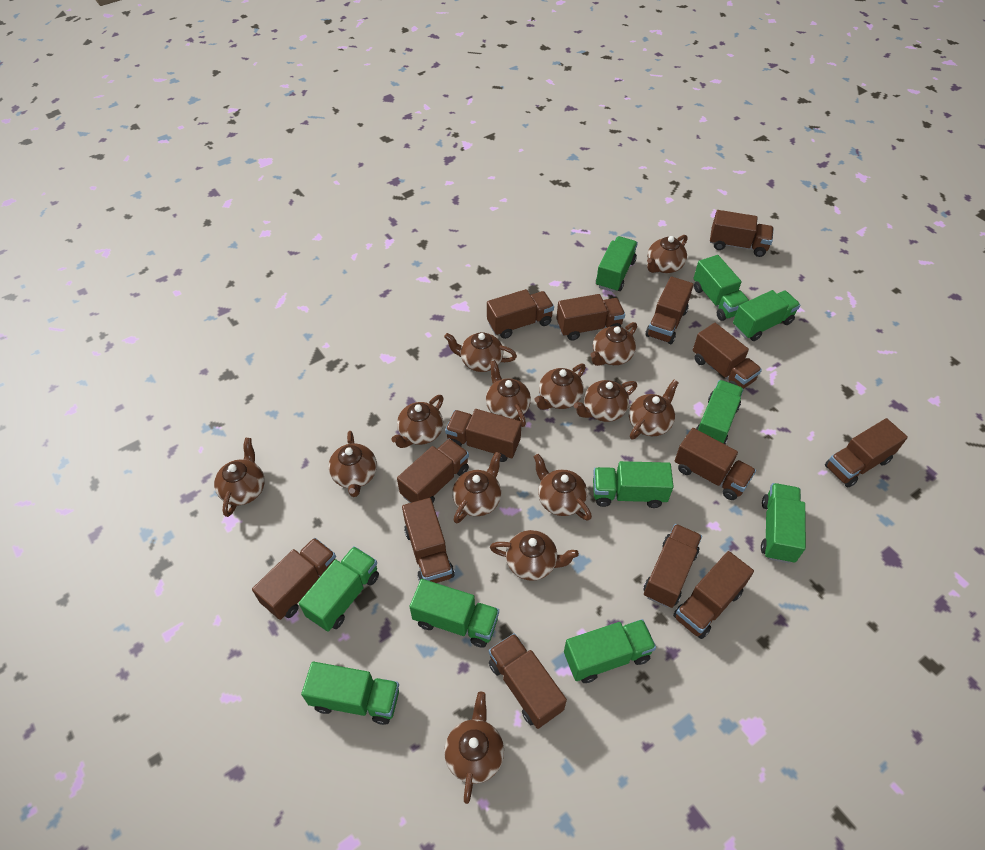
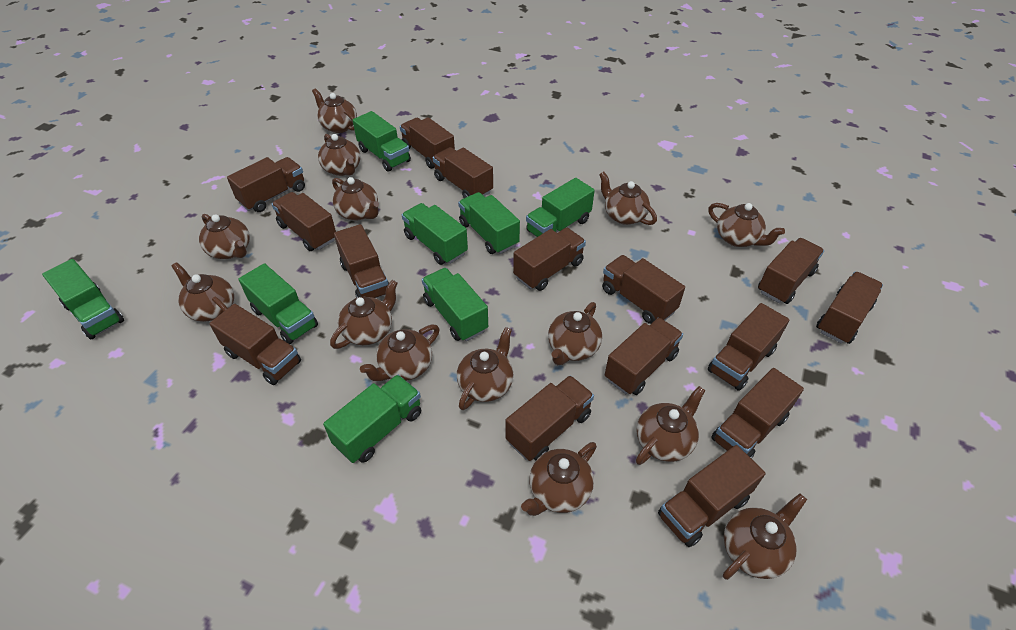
brown truck: 14 -> 15
green truck: 10 -> 8

